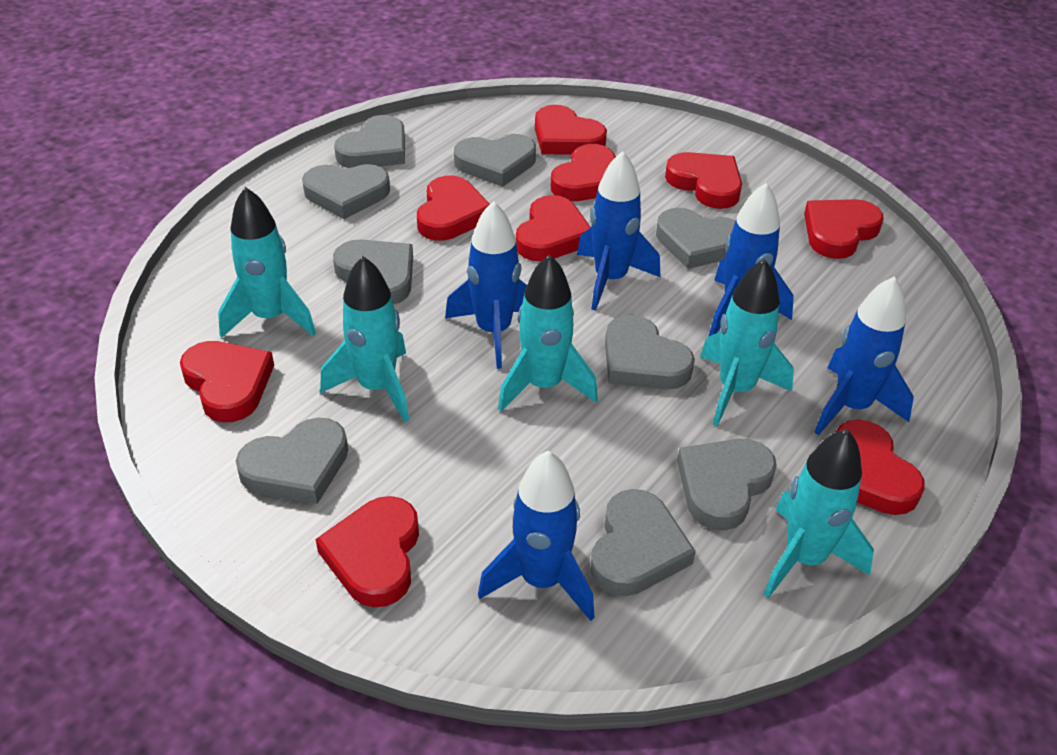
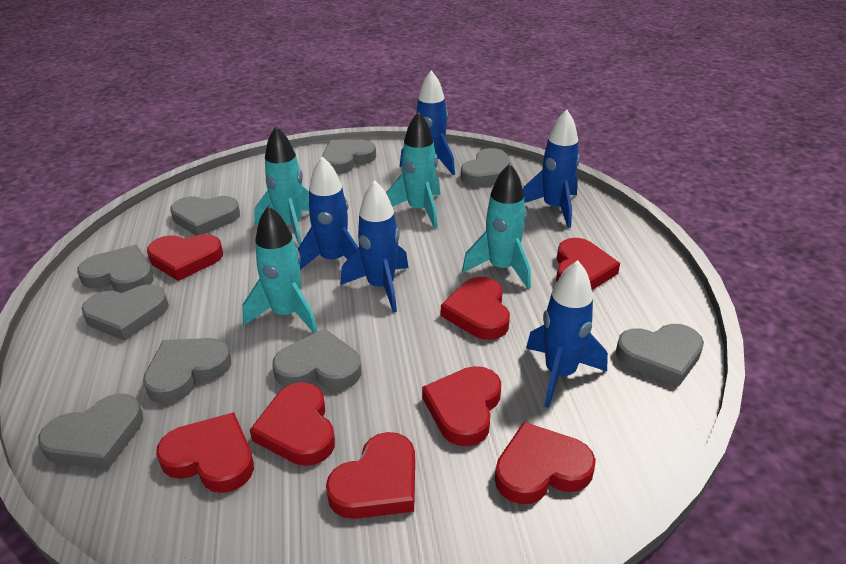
red heart: 9 -> 8
turquoise rocket: 5 -> 4

